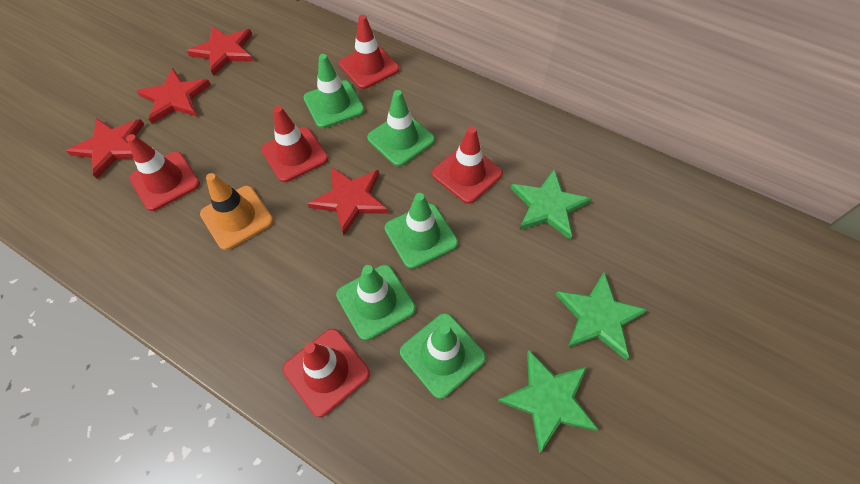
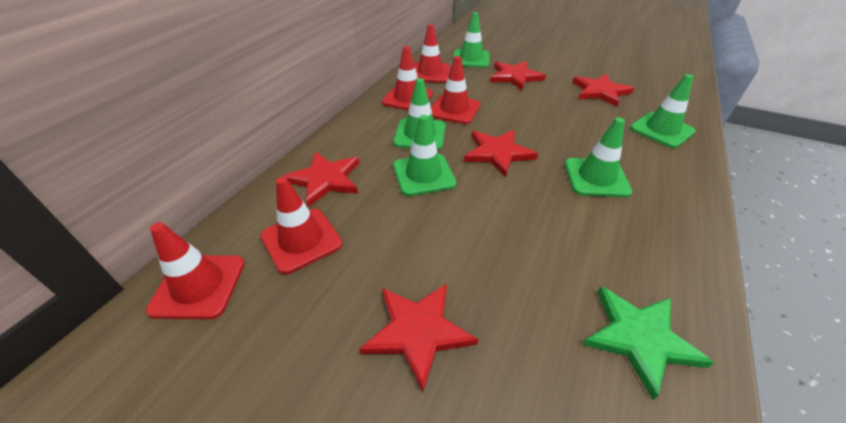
green star: 3 -> 1
orange traffic cone: 1 -> 0
red star: 4 -> 5

